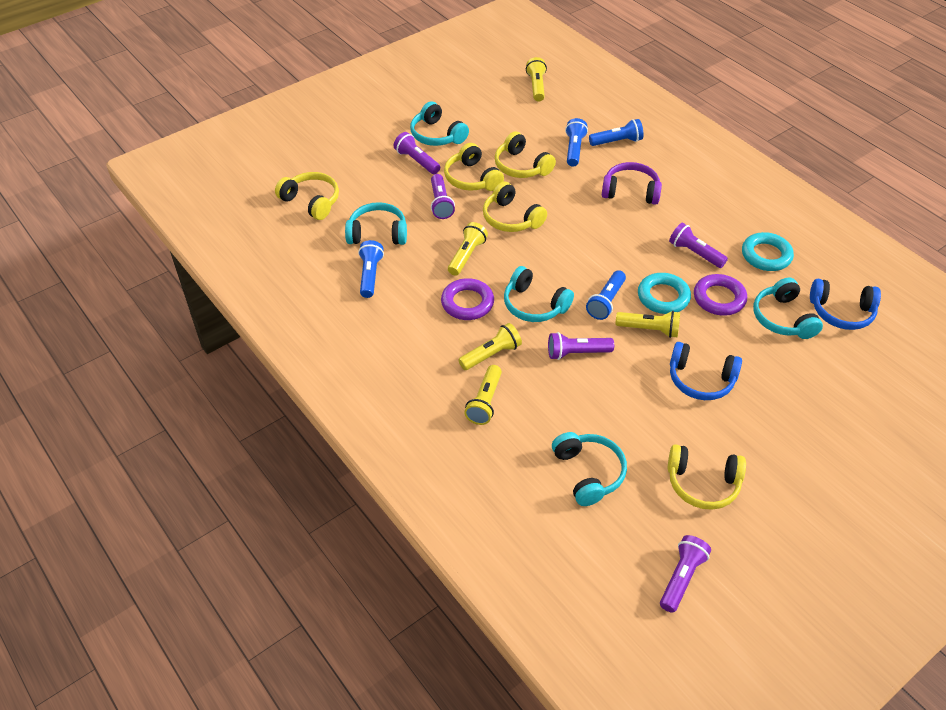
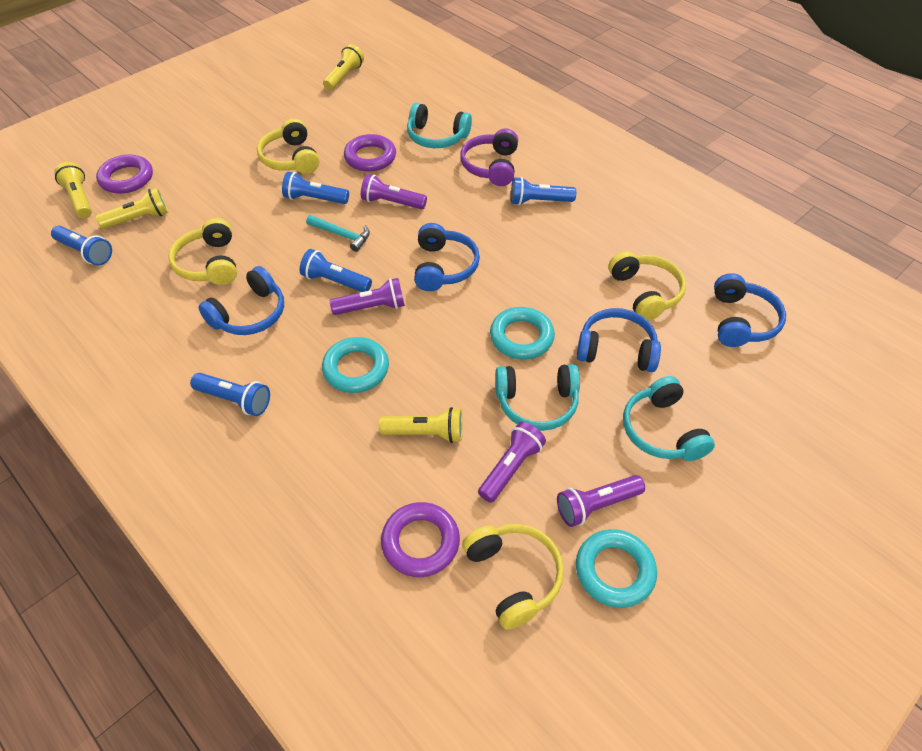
blue flashlight: 4 -> 5
blue headphones: 2 -> 4
purple flashlight: 5 -> 4
purple ring: 2 -> 3
turquoise hammer: 0 -> 1
turquoise headphones: 5 -> 3
turquoise ring: 2 -> 3
yellow flashlight: 5 -> 4
yellow headphones: 5 -> 4

